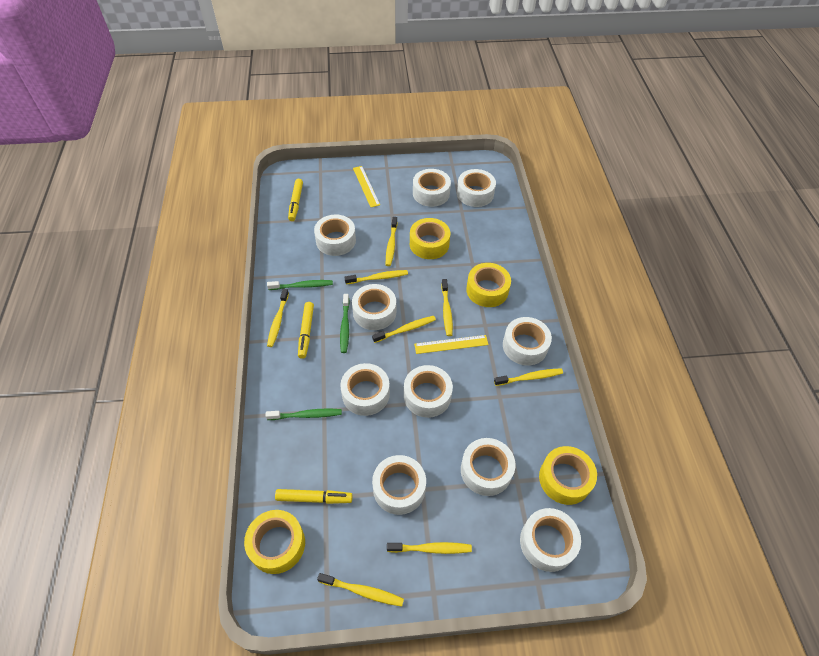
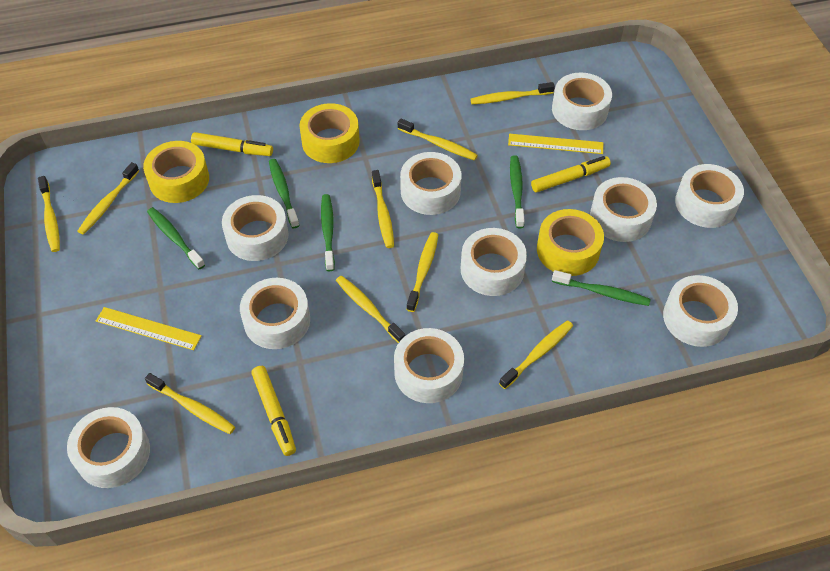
green toothbrush: 3 -> 5
yellow tape: 4 -> 3
yellow toothbrush: 8 -> 9

